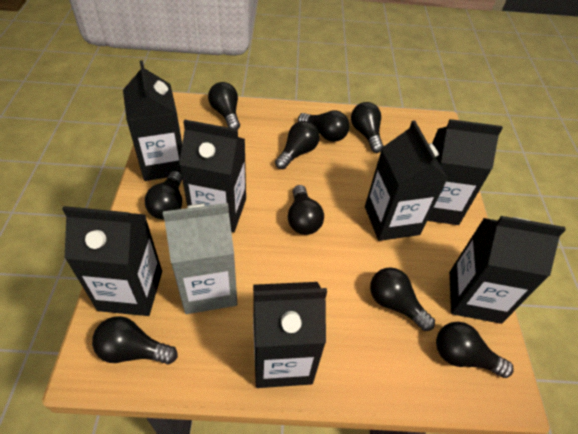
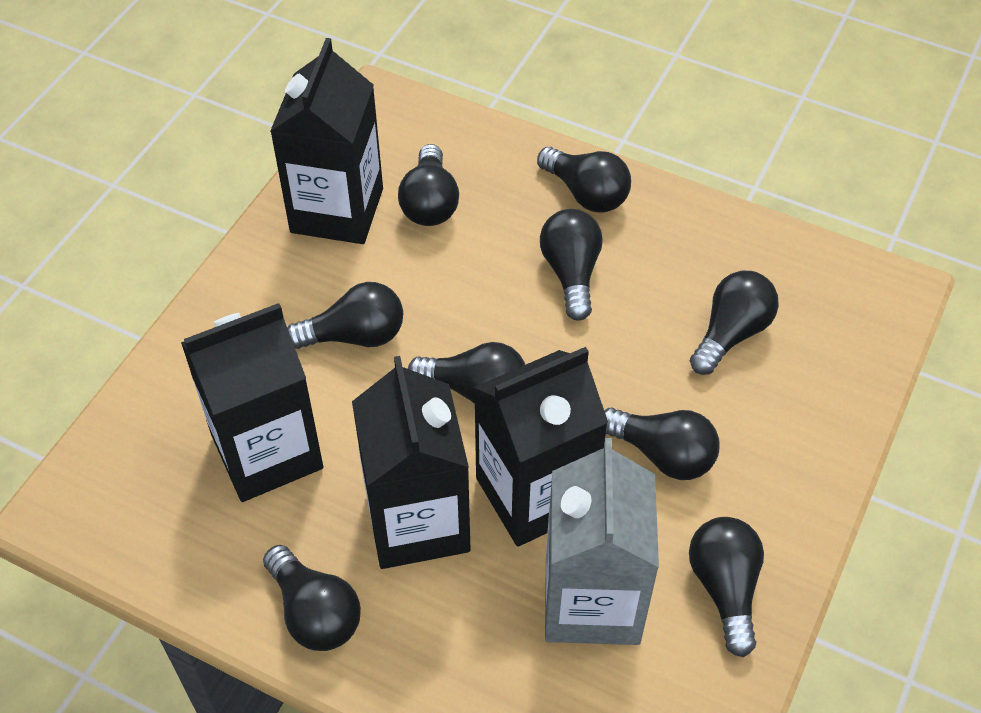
black carton: 7 -> 4

